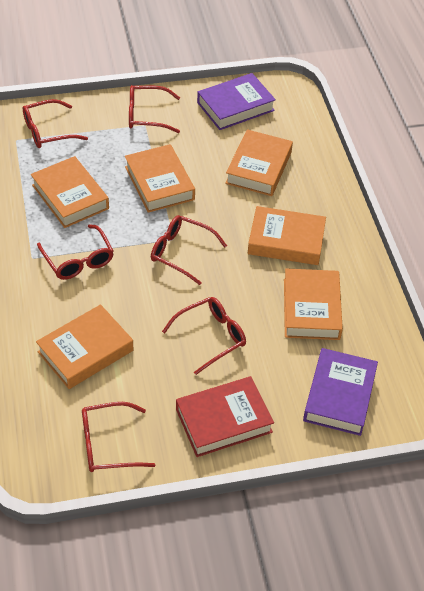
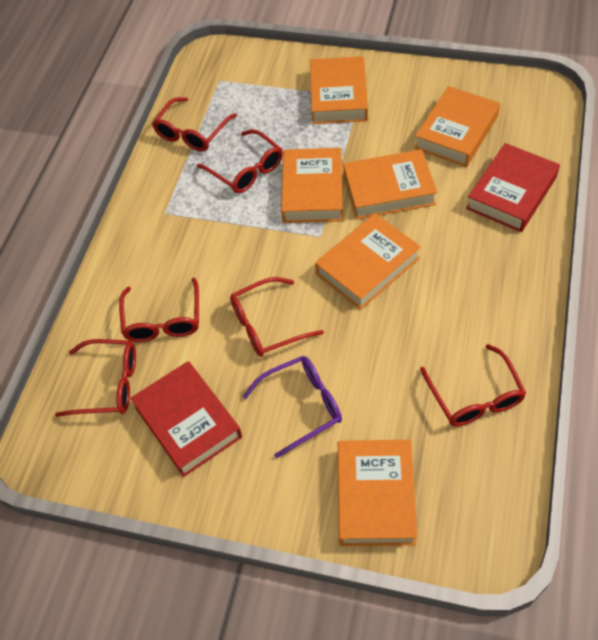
purple book: 2 -> 0
purple glasses: 0 -> 1
red book: 1 -> 2

